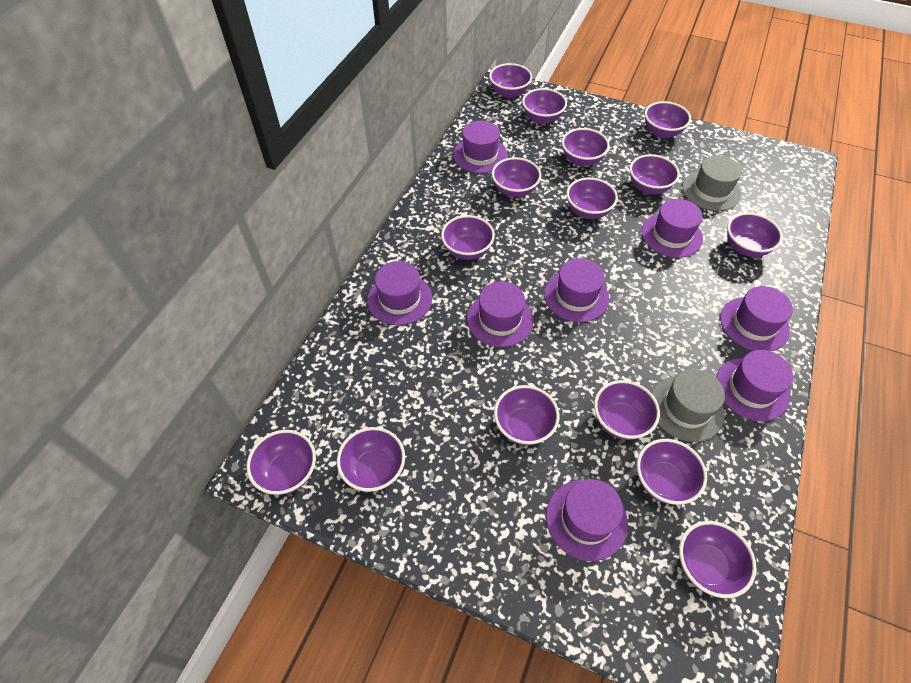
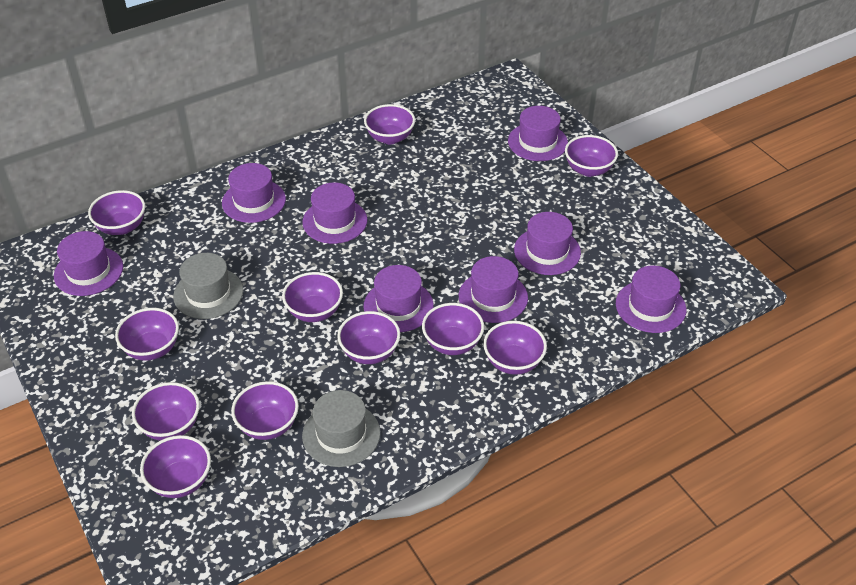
purple bowl: 15 -> 11

